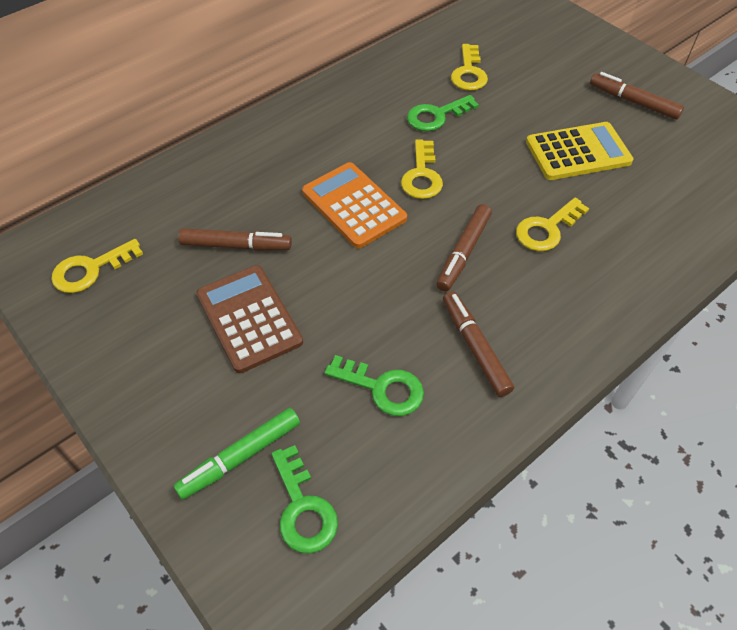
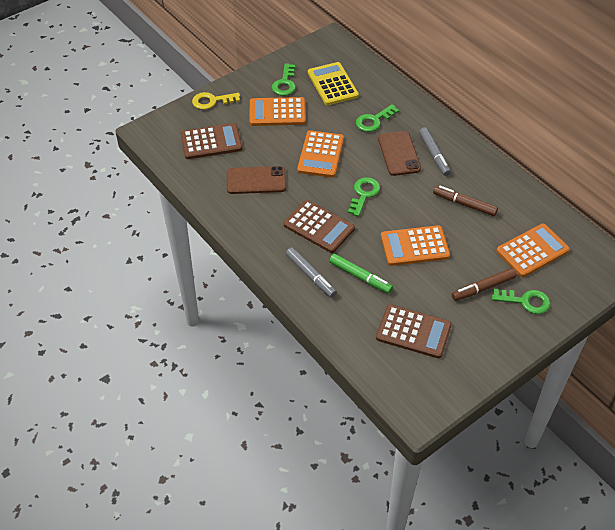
brown calculator: 1 -> 3
brown marker: 4 -> 2
brown phone: 0 -> 2
green key: 3 -> 4
grey marker: 0 -> 2
orange calculator: 1 -> 4
yellow key: 4 -> 1

